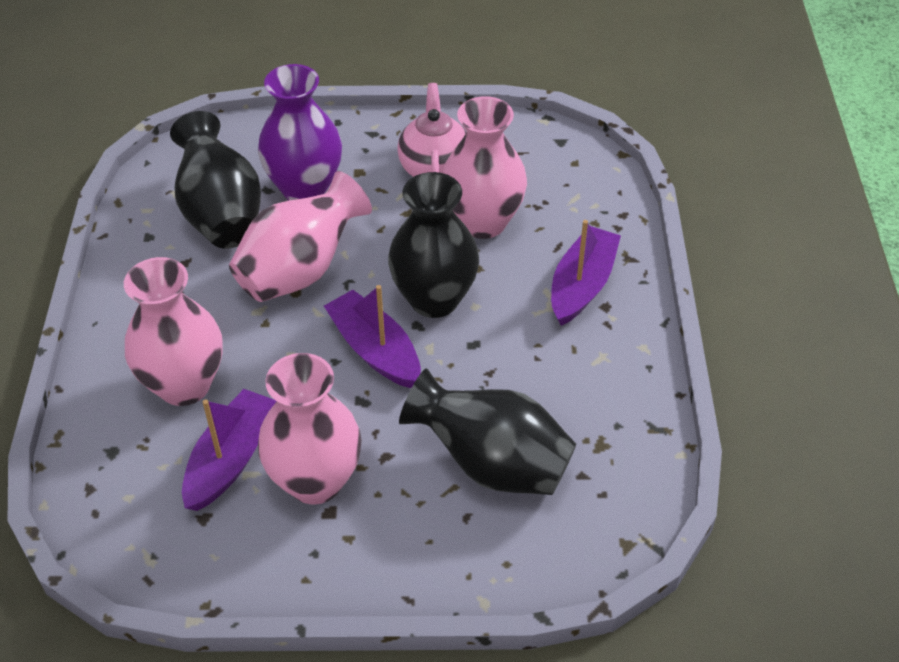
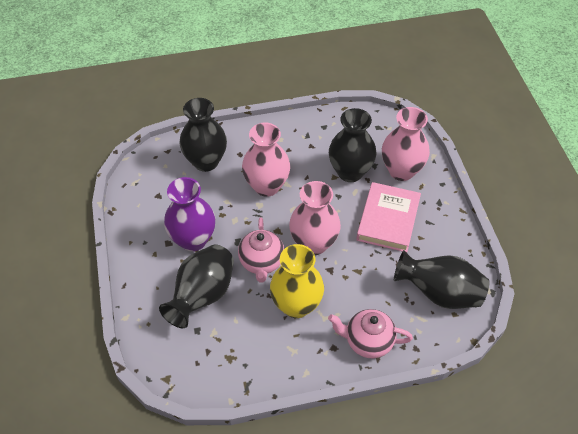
black vase: 3 -> 4
pink book: 0 -> 1
pink teapot: 1 -> 2
pink vase: 4 -> 3
purple boat: 3 -> 0
yellow vase: 0 -> 1

